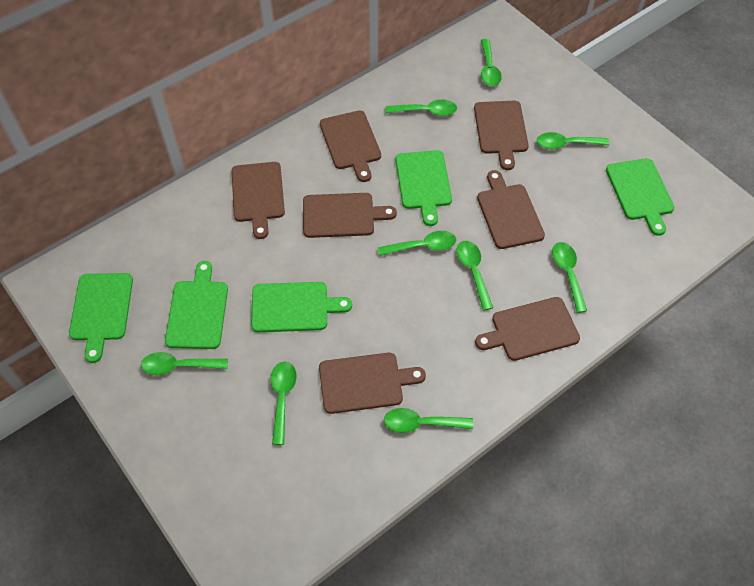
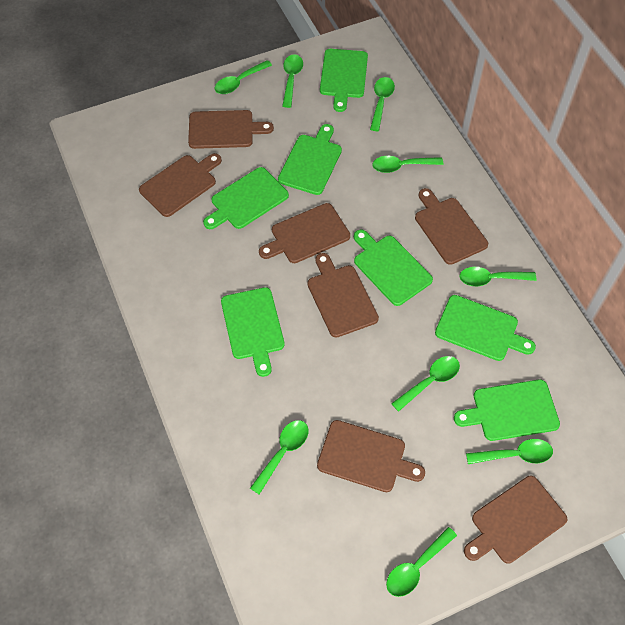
green cutting board: 5 -> 7

